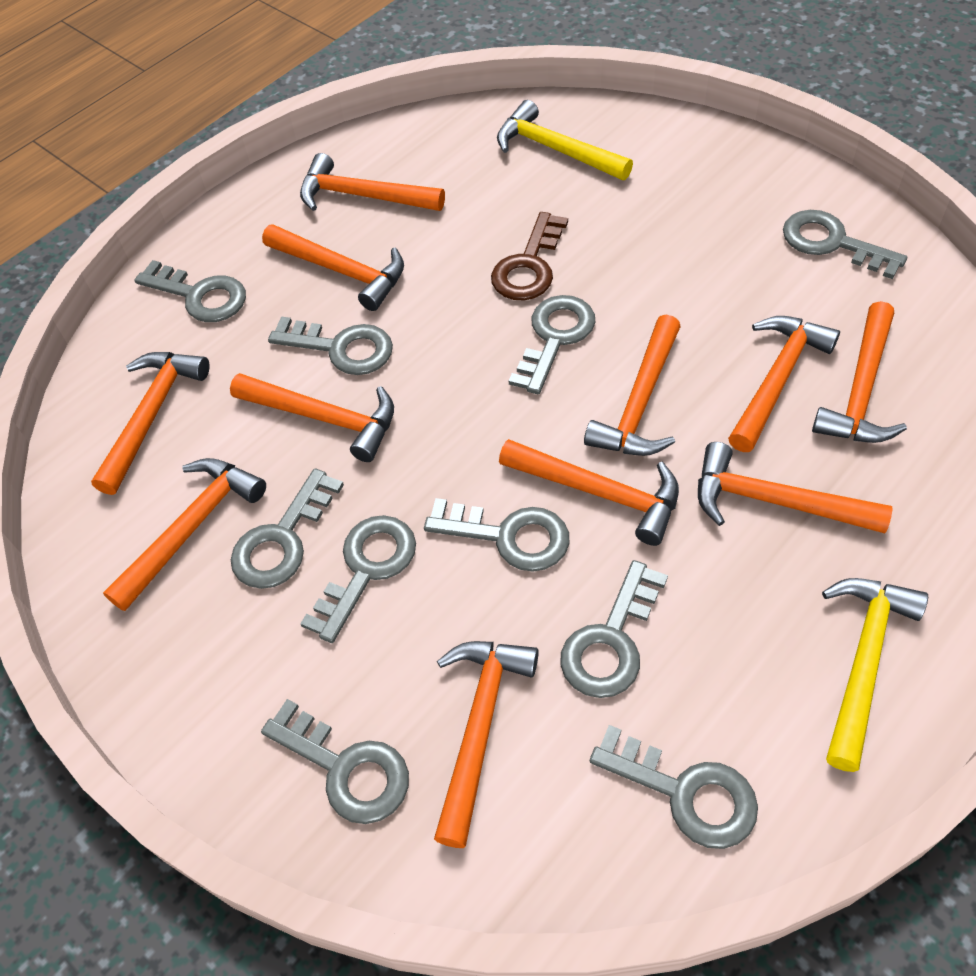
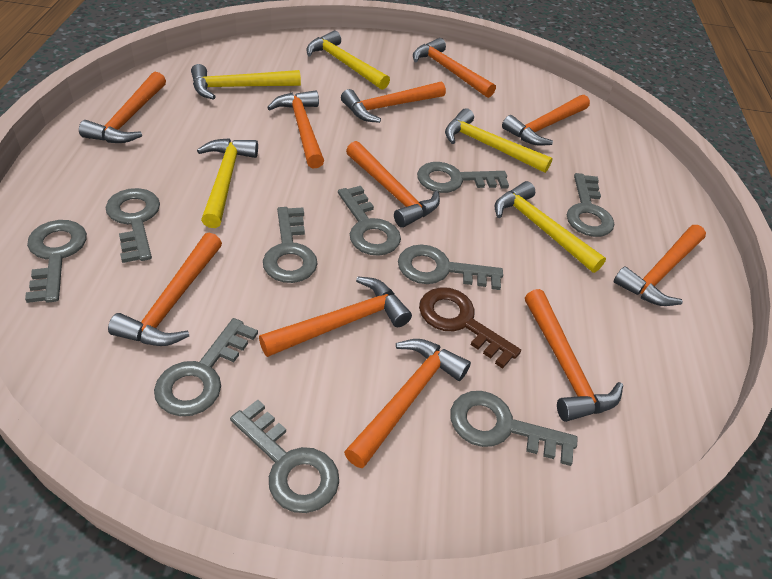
yellow hammer: 2 -> 5

